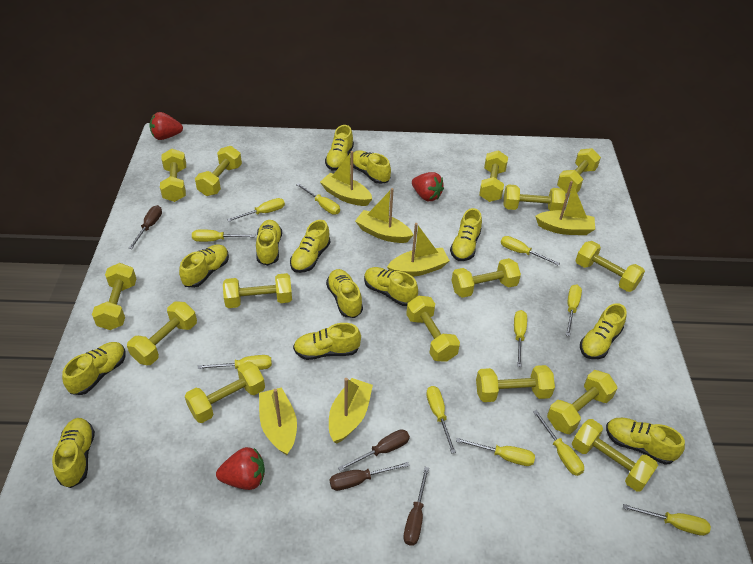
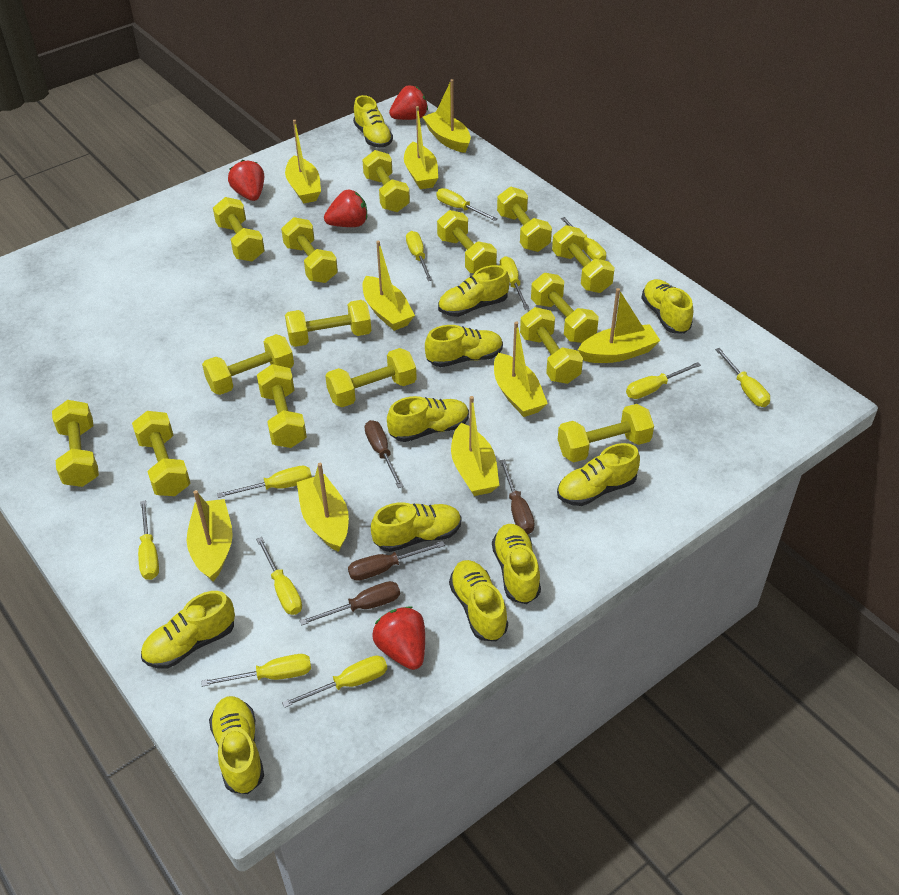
red strawberry: 3 -> 4
yellow boat: 6 -> 9
yellow shoe: 13 -> 11

